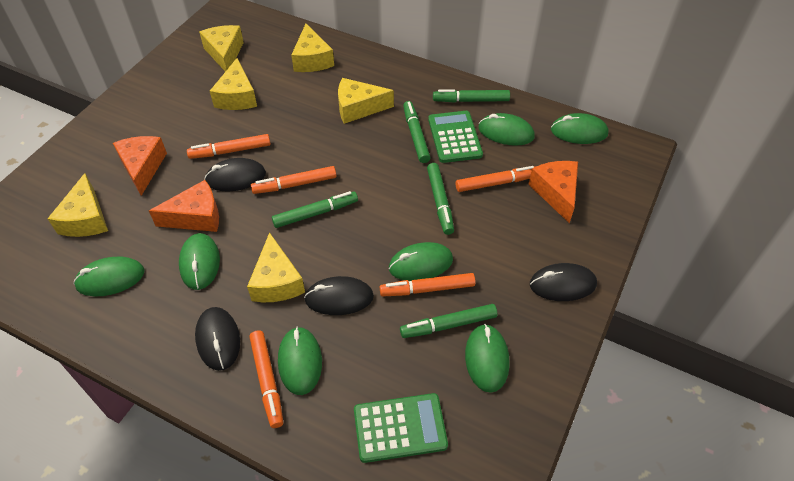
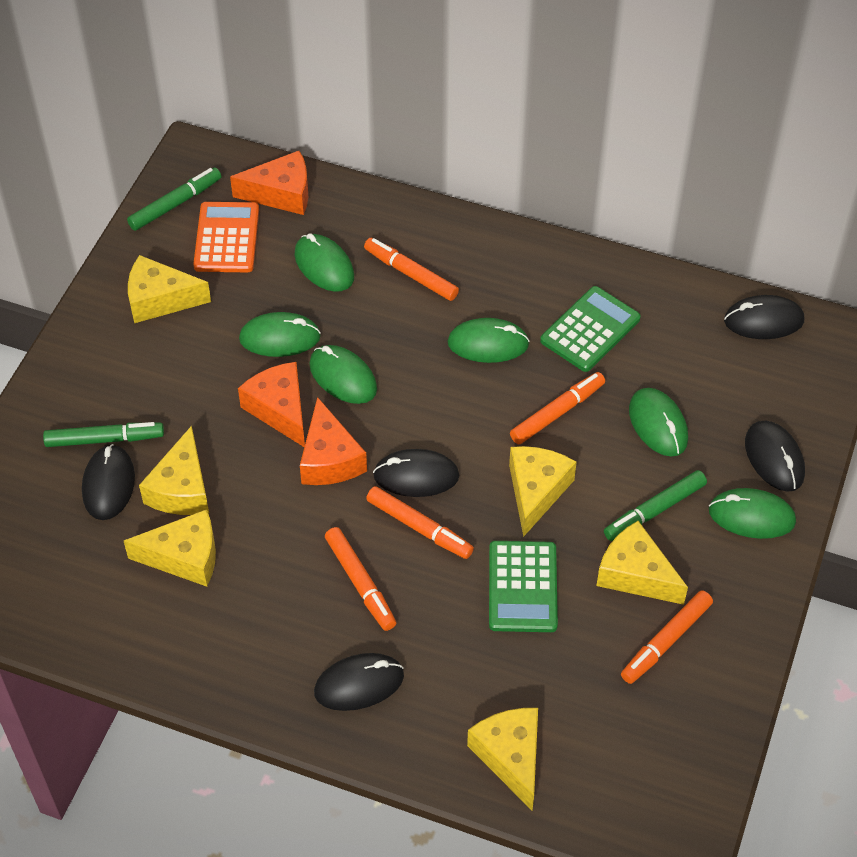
black mouse: 4 -> 5
green marker: 5 -> 3
green mouse: 7 -> 6
orange calculator: 0 -> 1

